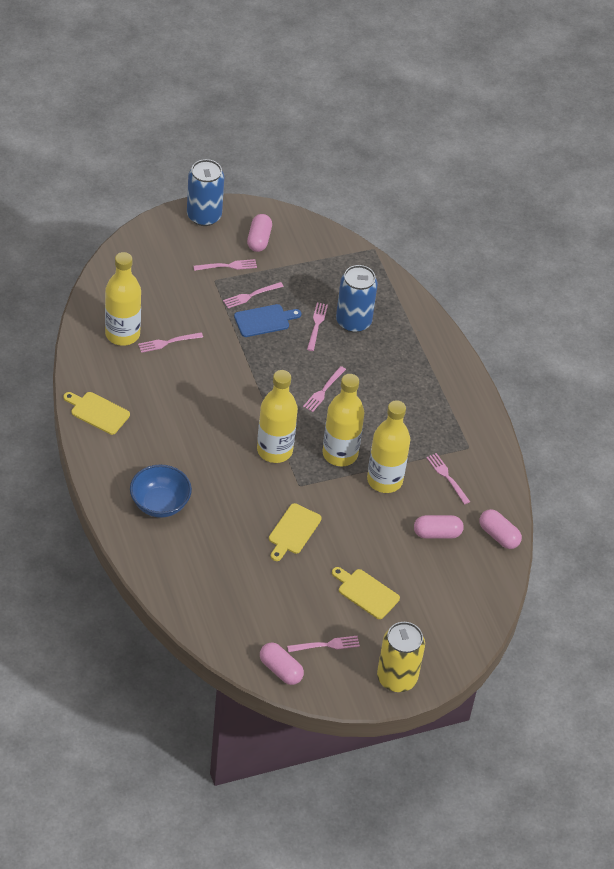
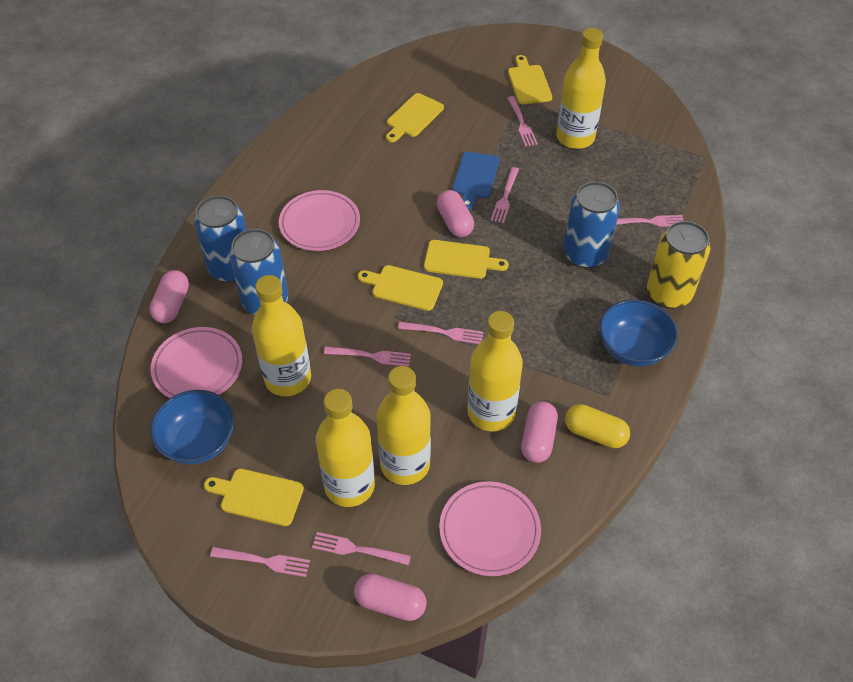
blue bowl: 1 -> 2
blue can: 2 -> 3
pink plate: 0 -> 3
yellow bottle: 4 -> 5
yellow capsule: 0 -> 1
yellow cutting board: 3 -> 5

